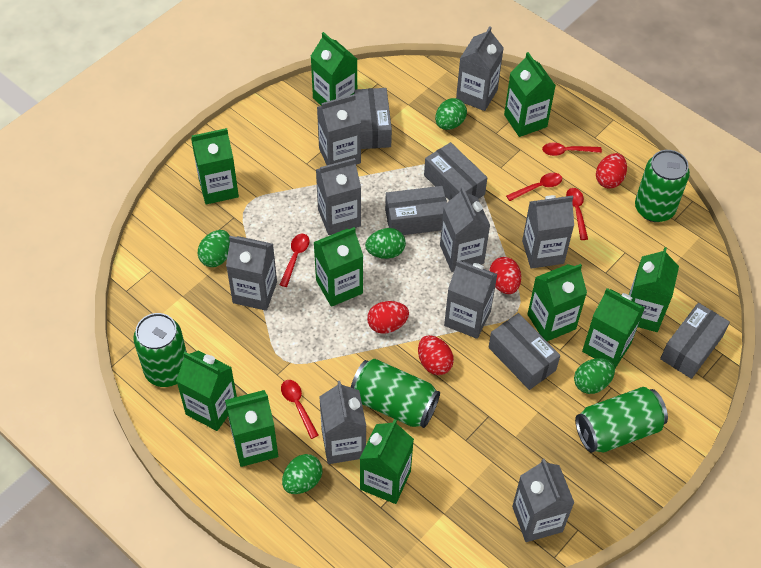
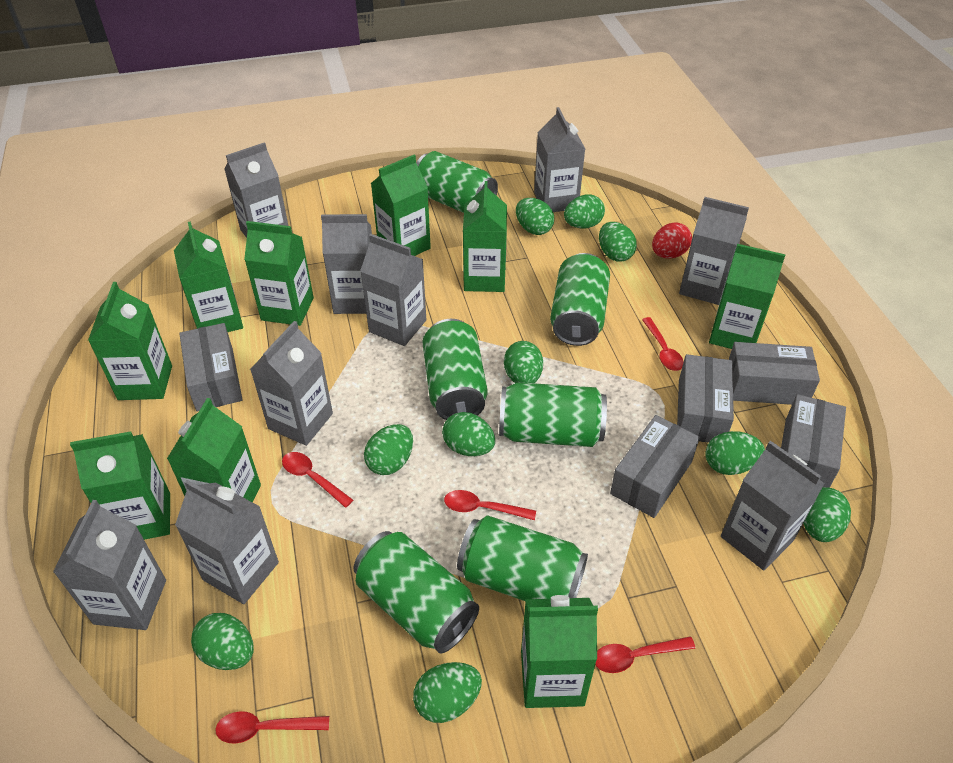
green can: 4 -> 6
green carton: 10 -> 9
green egg: 5 -> 10
red egg: 4 -> 1

